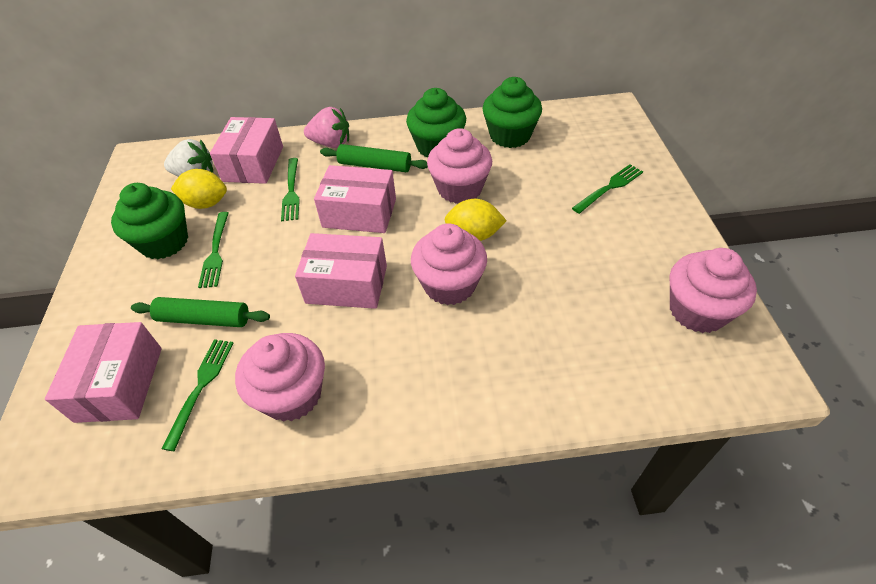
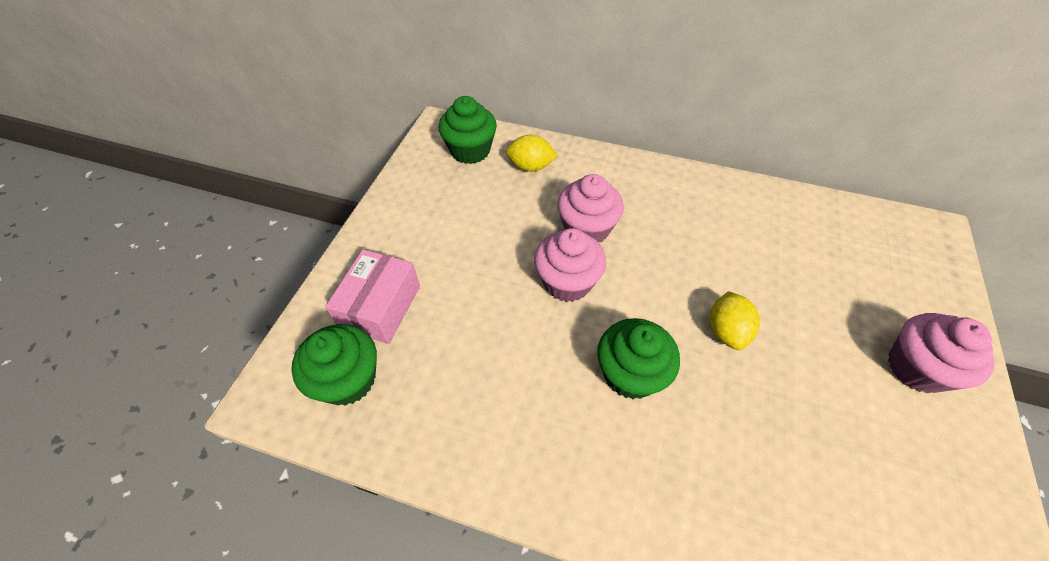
green fork: 4 -> 0
green rolling pin: 2 -> 0
pink box: 4 -> 1
pink cupcake: 4 -> 3
pink strawberry: 1 -> 0
white strawberry: 1 -> 0

